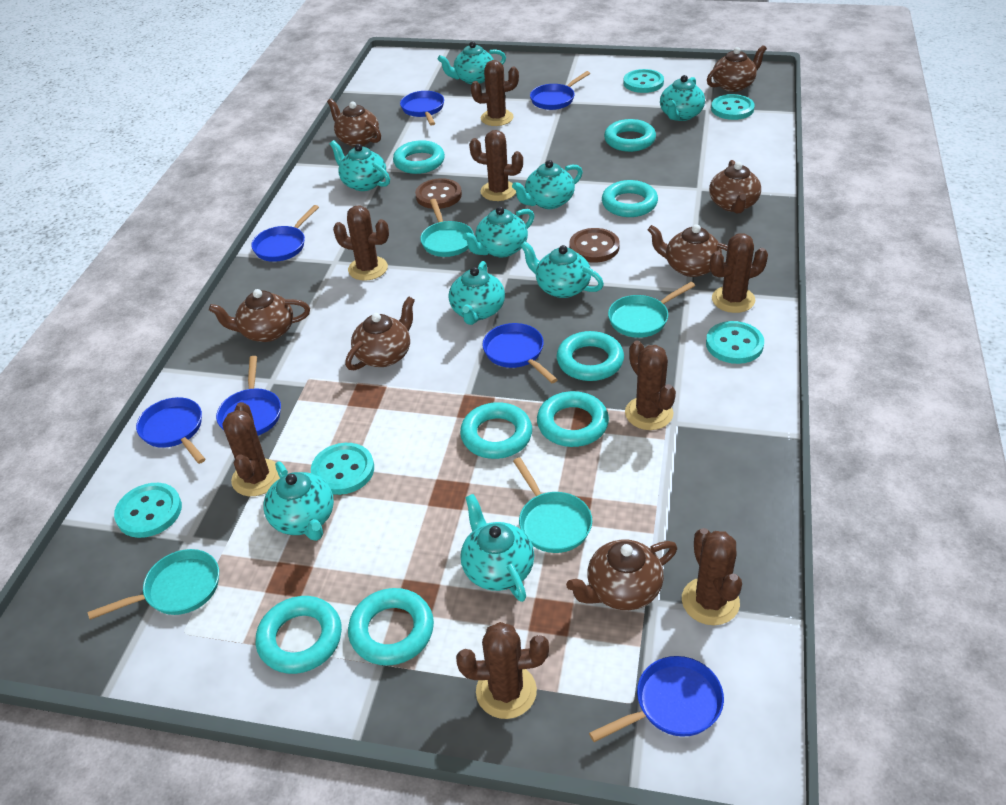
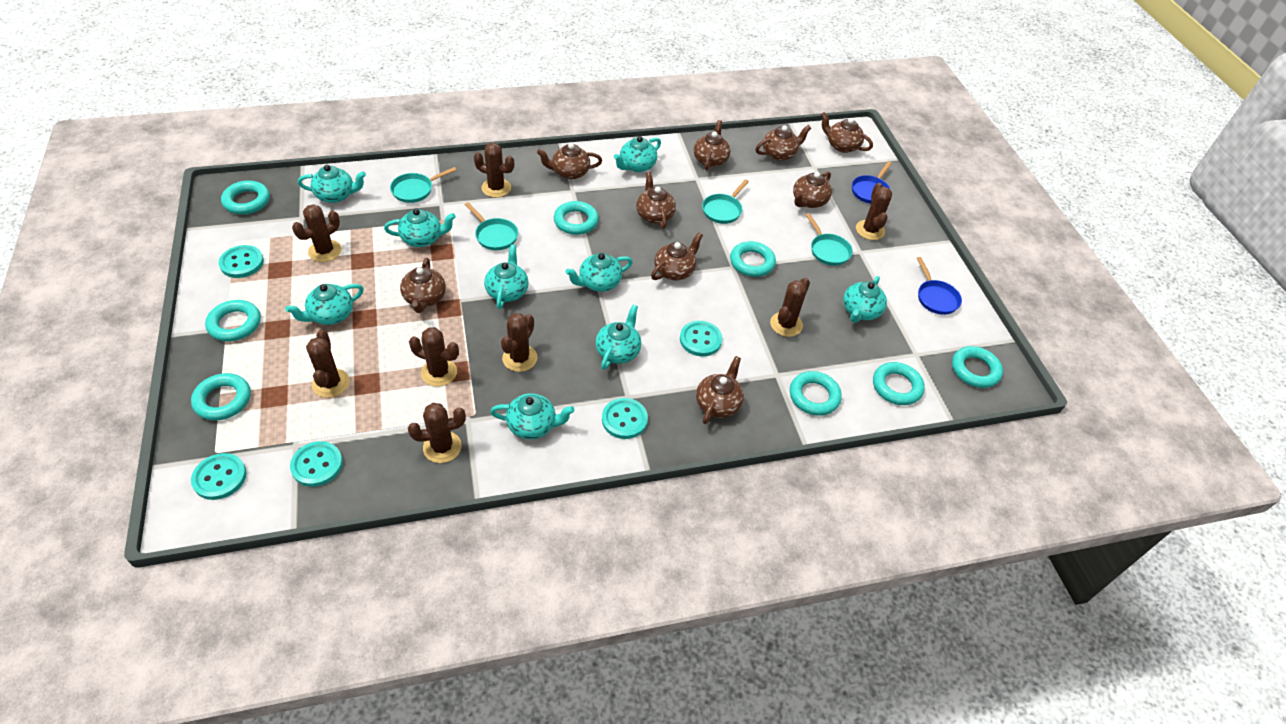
blue pan: 7 -> 2
brown button: 2 -> 0
brown teapot: 7 -> 9

